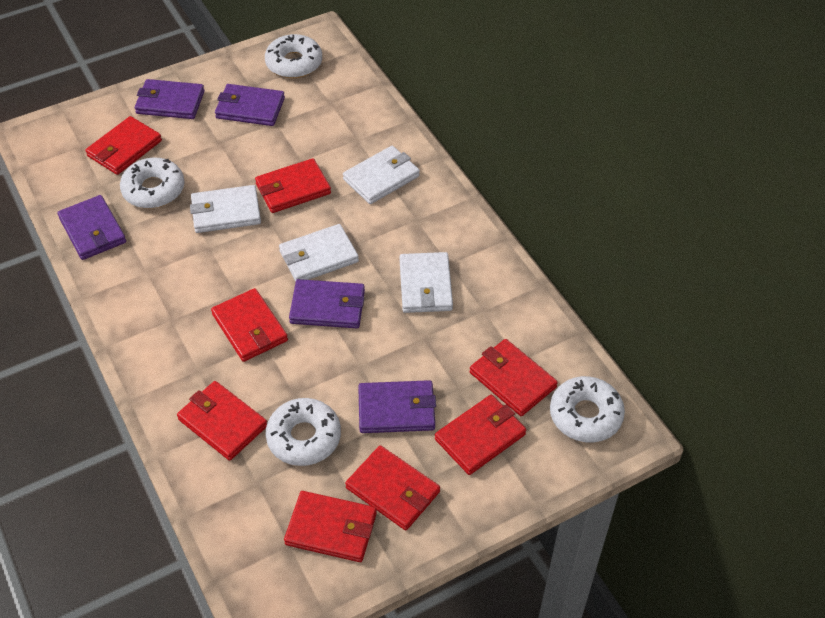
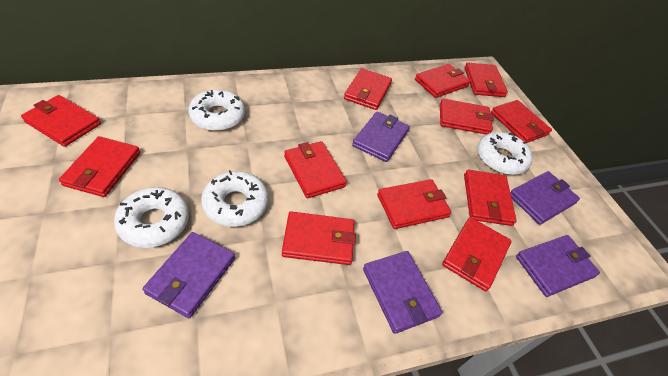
red wallet: 8 -> 12
white wallet: 4 -> 0

